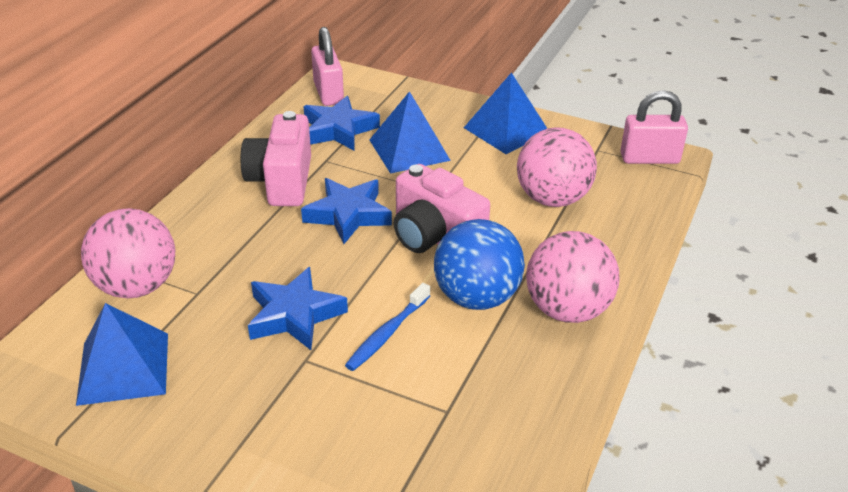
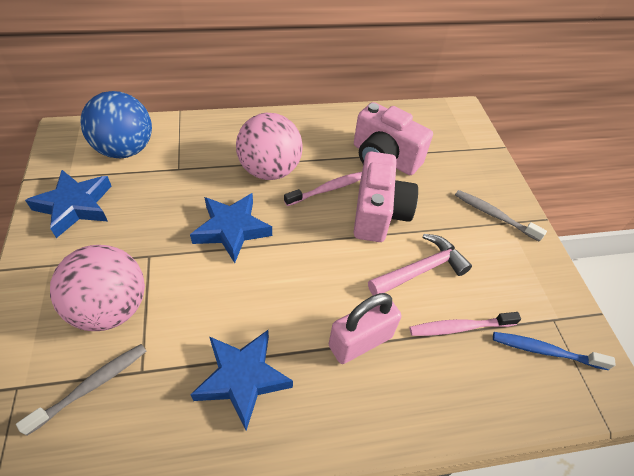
blue pyramid: 3 -> 0
grey toothbrush: 0 -> 2
pink ball: 3 -> 2
pink hammer: 0 -> 1
pink padlock: 2 -> 1
pink toothbrush: 0 -> 2

